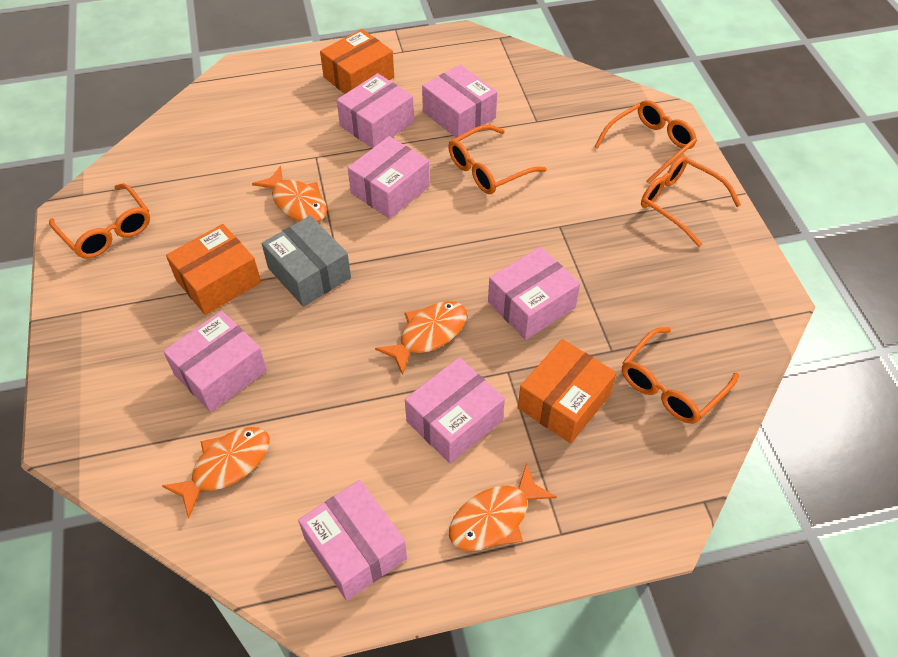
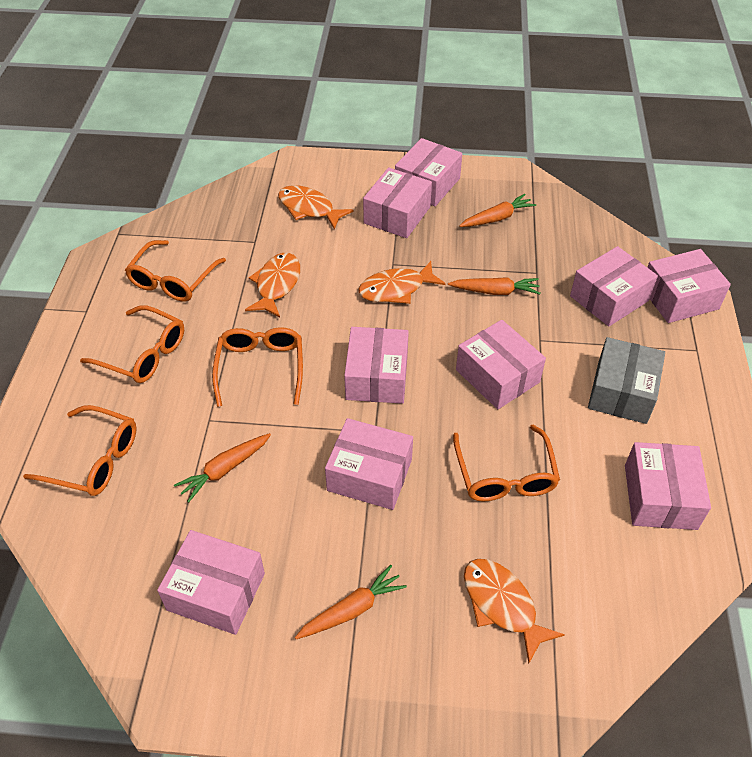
orange box: 3 -> 0
orange carrot: 0 -> 4
pink box: 7 -> 9

